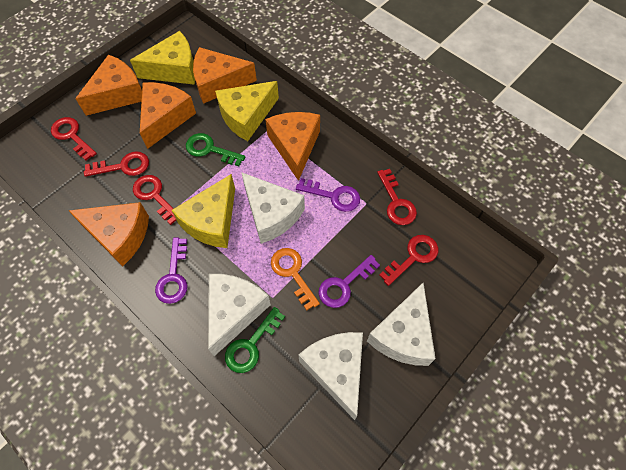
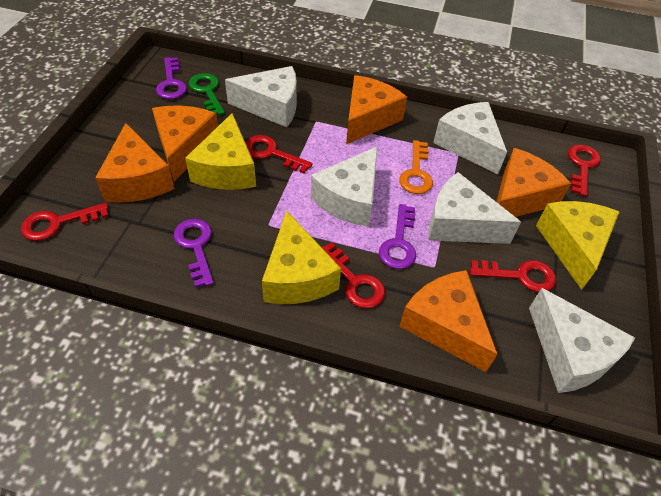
green key: 2 -> 1
white cheese: 4 -> 5

